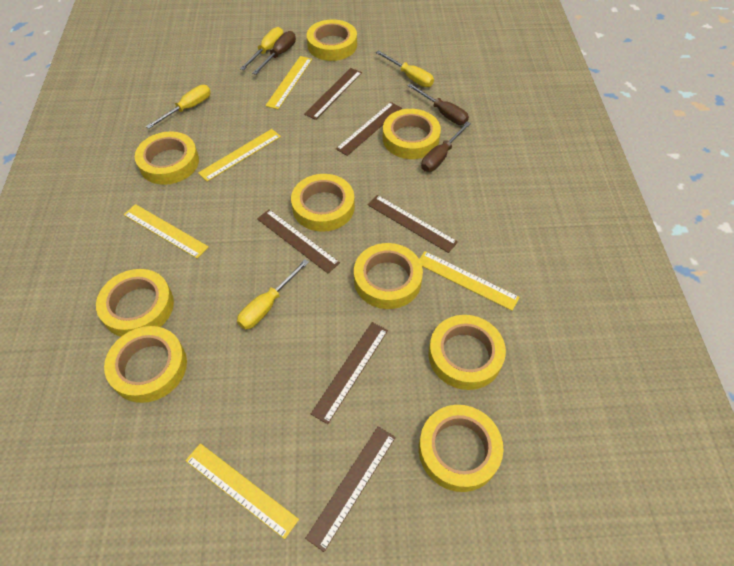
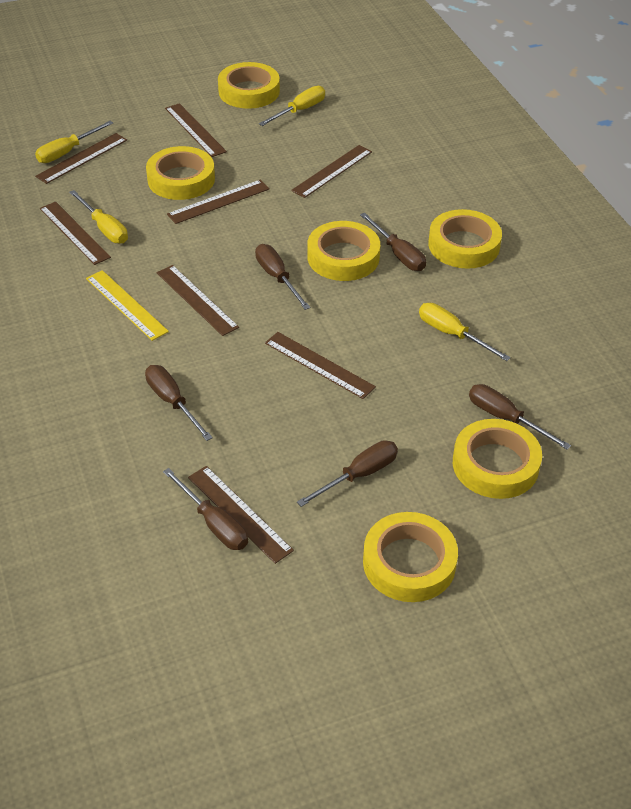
brown ruler: 6 -> 8
brown screwdriver: 3 -> 6
yellow ruler: 5 -> 1
yellow tape: 9 -> 6

